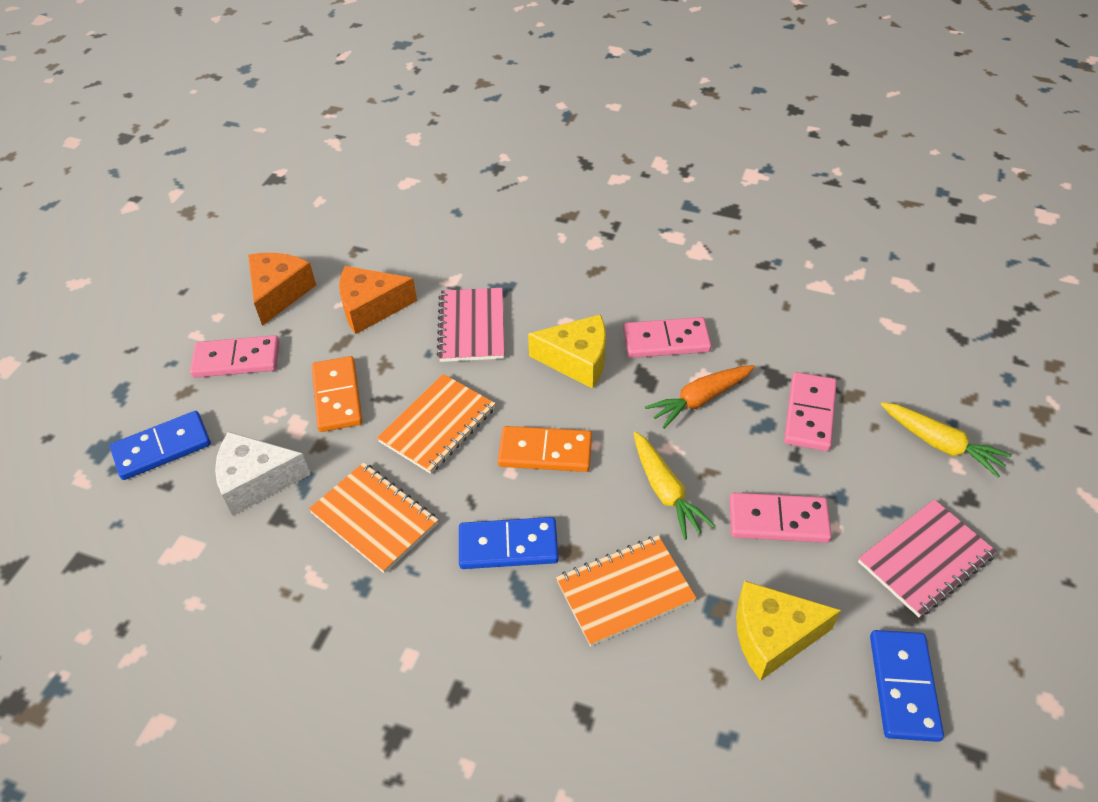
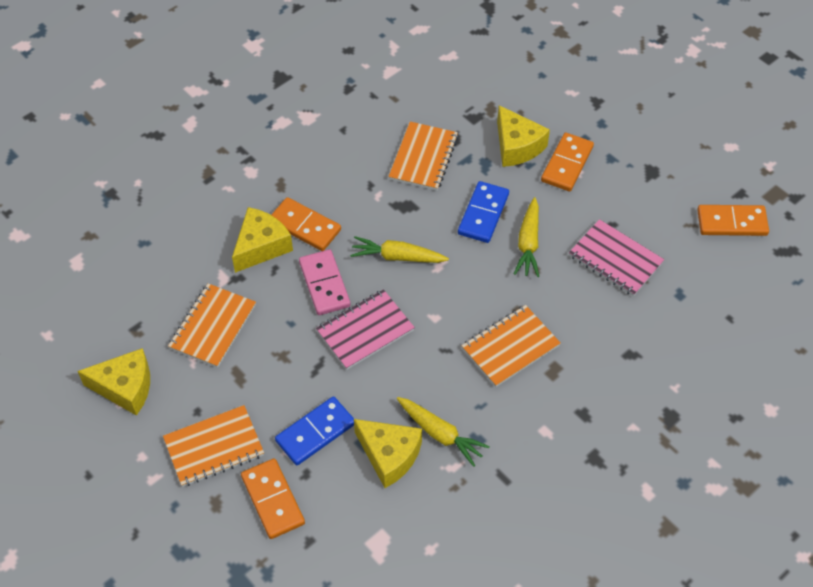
blue domino: 3 -> 2
orange carrot: 1 -> 0
orange cheese: 2 -> 0
orange domino: 2 -> 4
orange notebook: 3 -> 4
pink domino: 4 -> 1
white cheese: 1 -> 0
yellow carrot: 2 -> 3
yellow cheese: 2 -> 4

